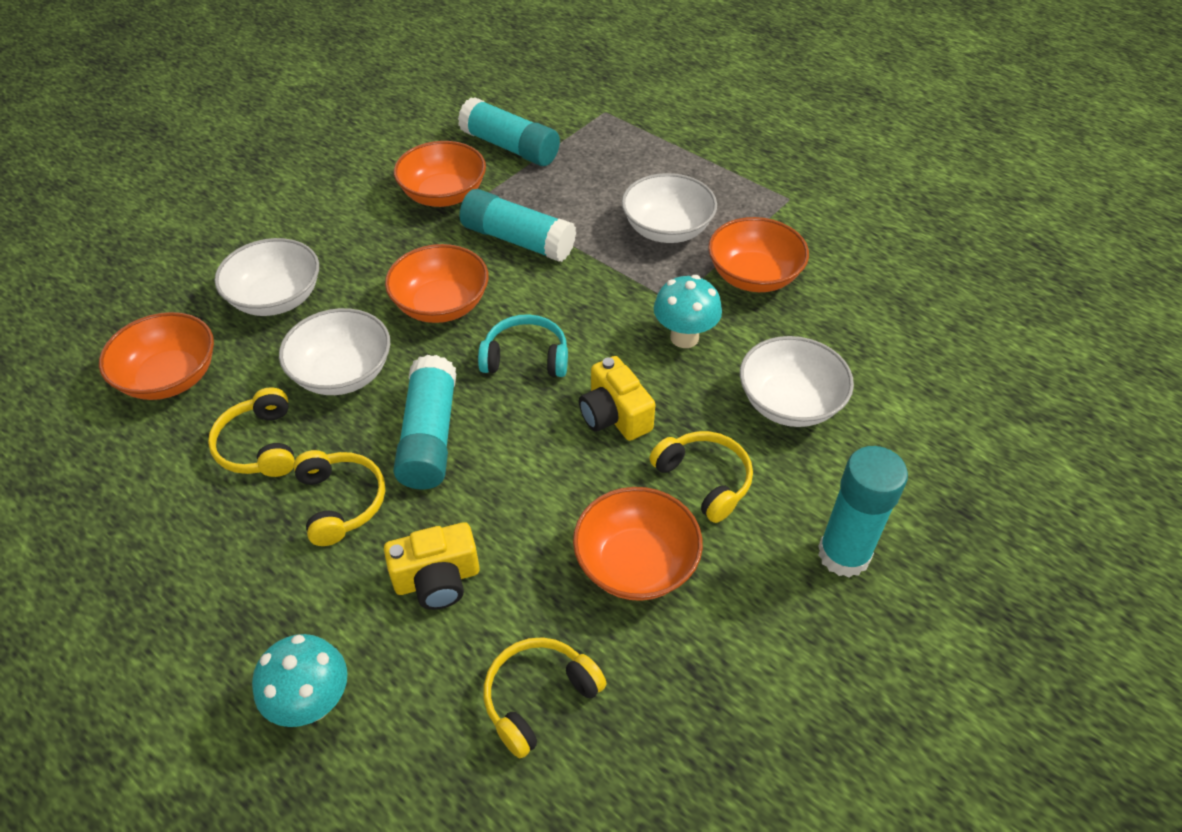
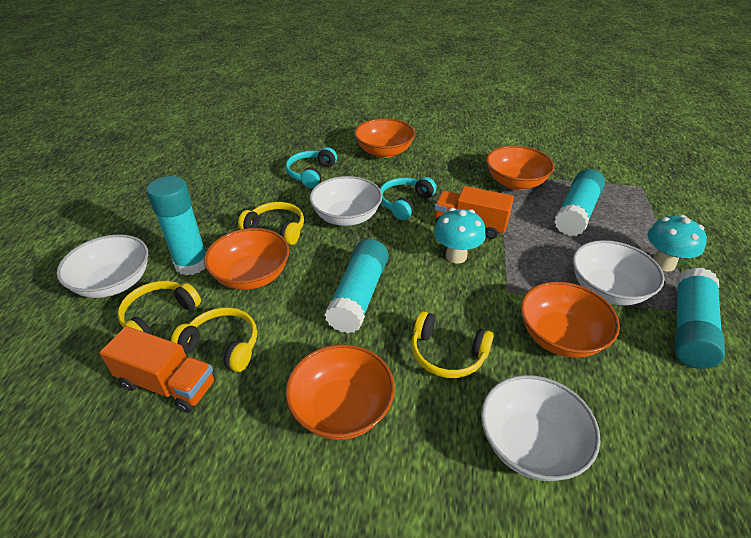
orange truck: 0 -> 2
turquoise headphones: 1 -> 2
yellow camera: 2 -> 0

